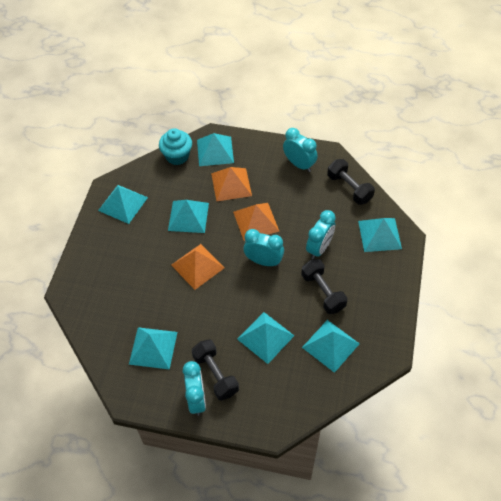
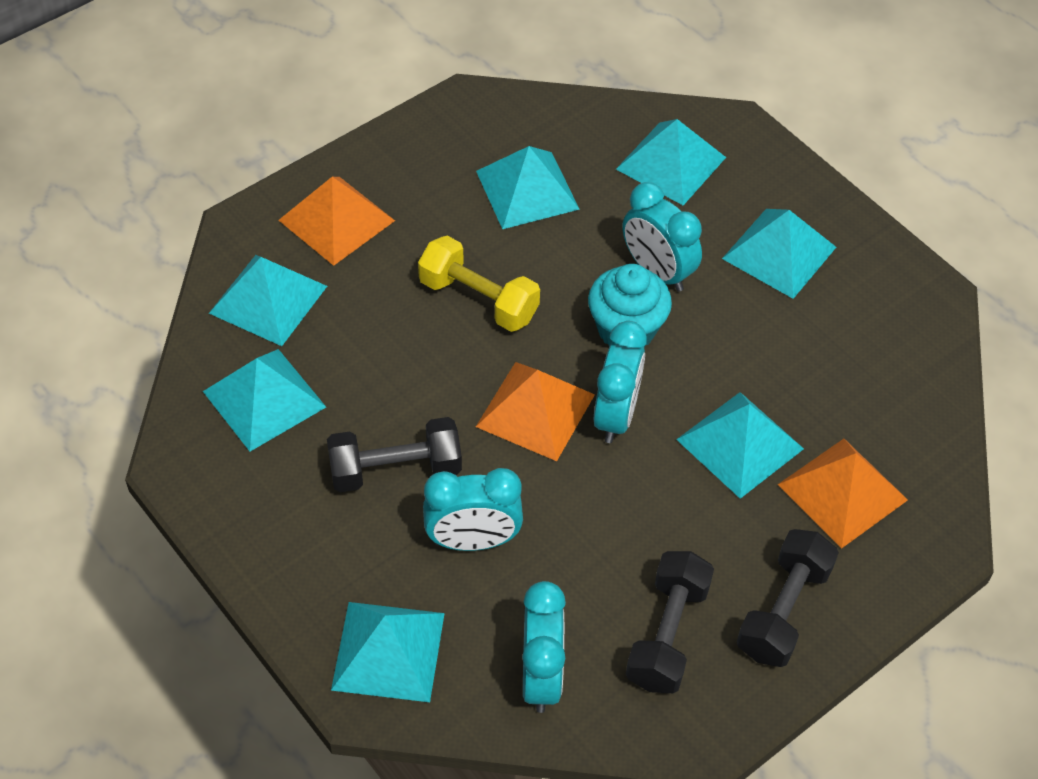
yellow dumbbell: 0 -> 1

